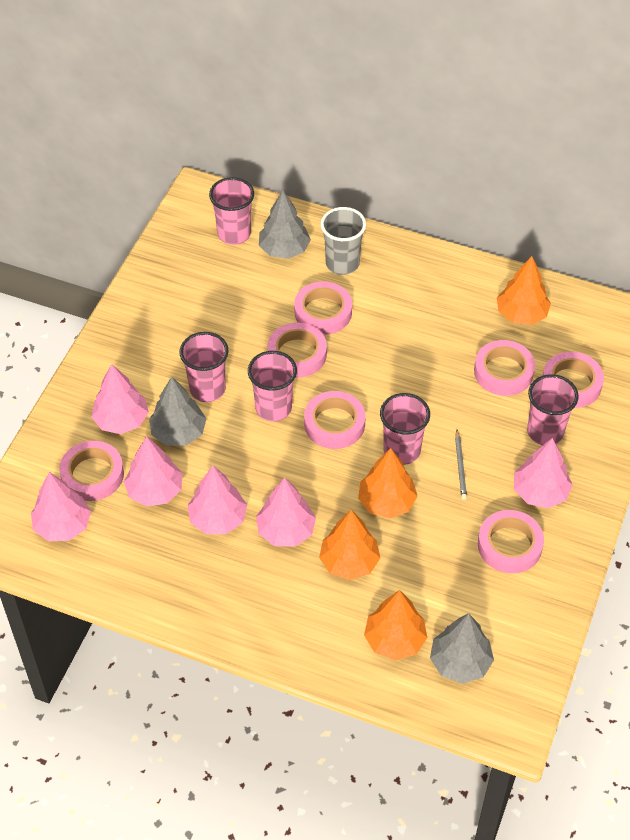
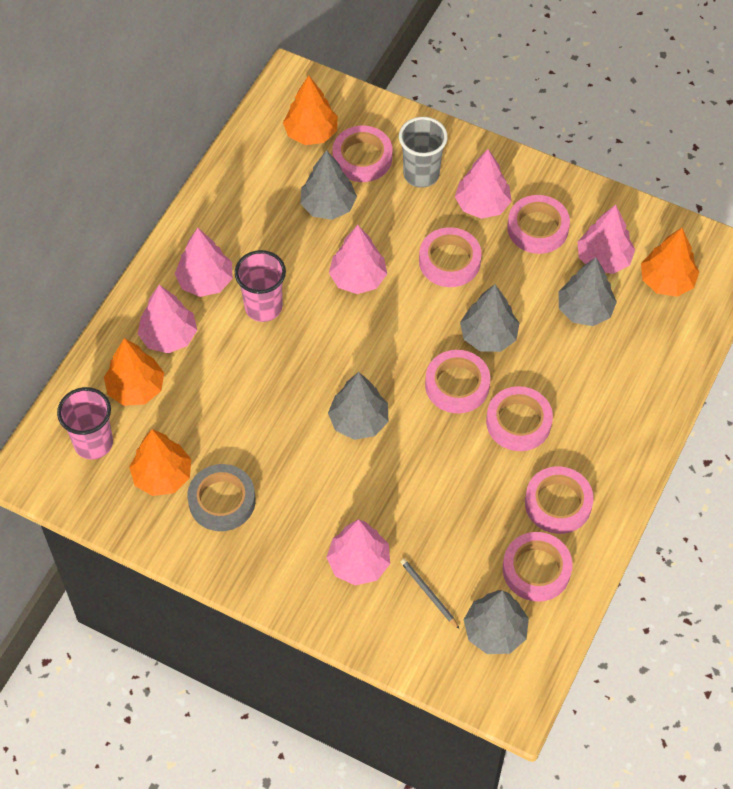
grey tape: 0 -> 1
grey tree: 3 -> 5
pink cup: 5 -> 2

